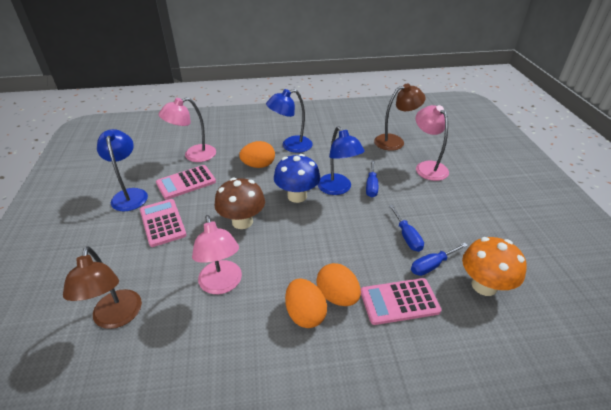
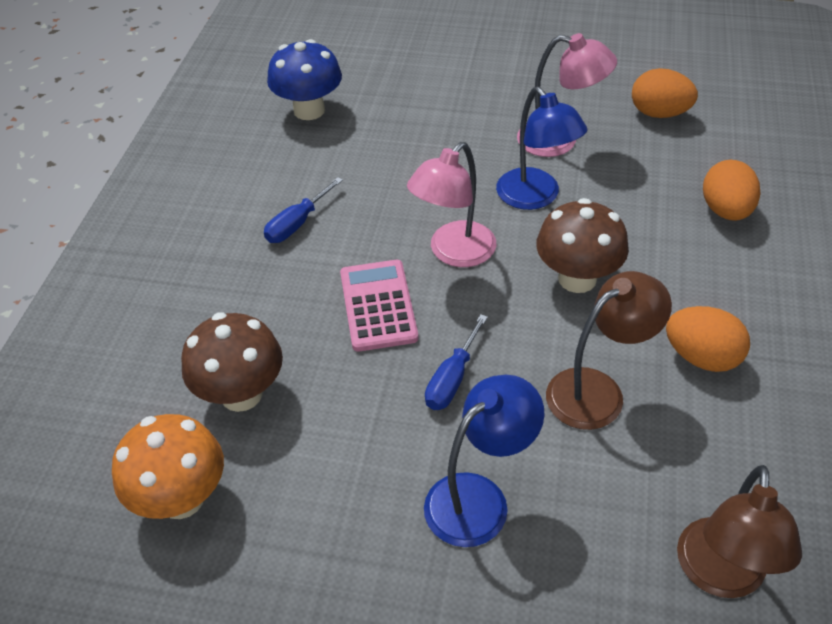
blue lamp: 3 -> 2
blue screwdriver: 3 -> 2
brown mushroom: 1 -> 2
pink calculator: 3 -> 1
pink lamp: 3 -> 2

